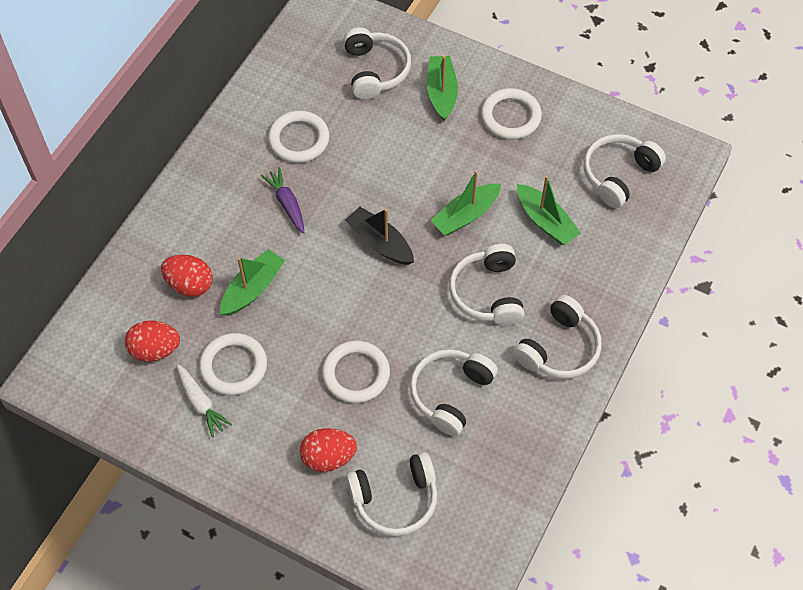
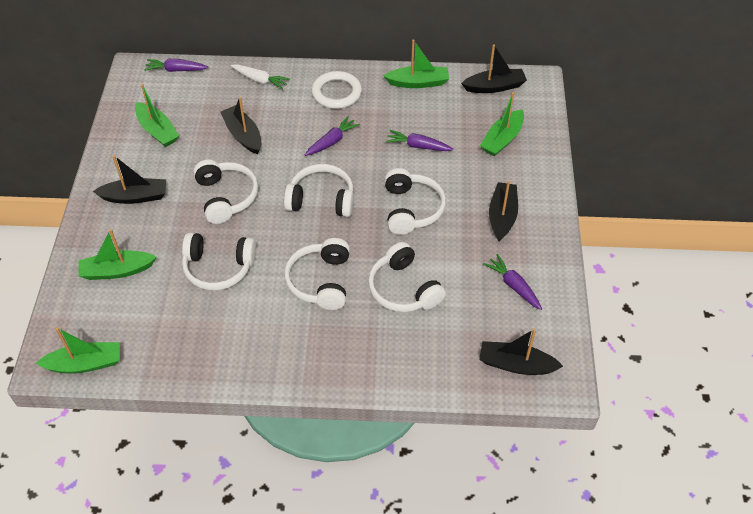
black boat: 1 -> 5
green boat: 4 -> 5
purple carrot: 1 -> 4
red egg: 3 -> 0
white ring: 4 -> 1

